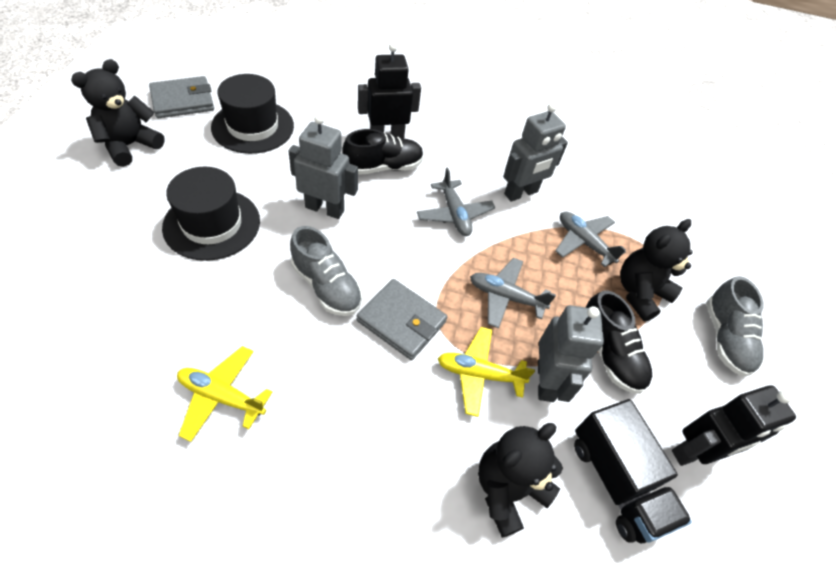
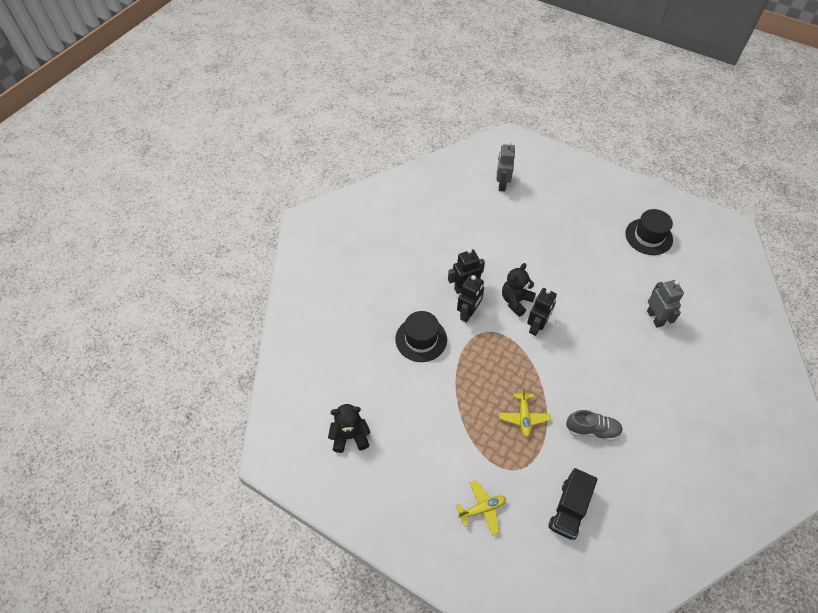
black robot: 2 -> 3
black shoe: 2 -> 0
black teddy bear: 3 -> 2
grey plane: 3 -> 0
grey robot: 3 -> 2
grey shoe: 2 -> 1
grey wallet: 2 -> 0

